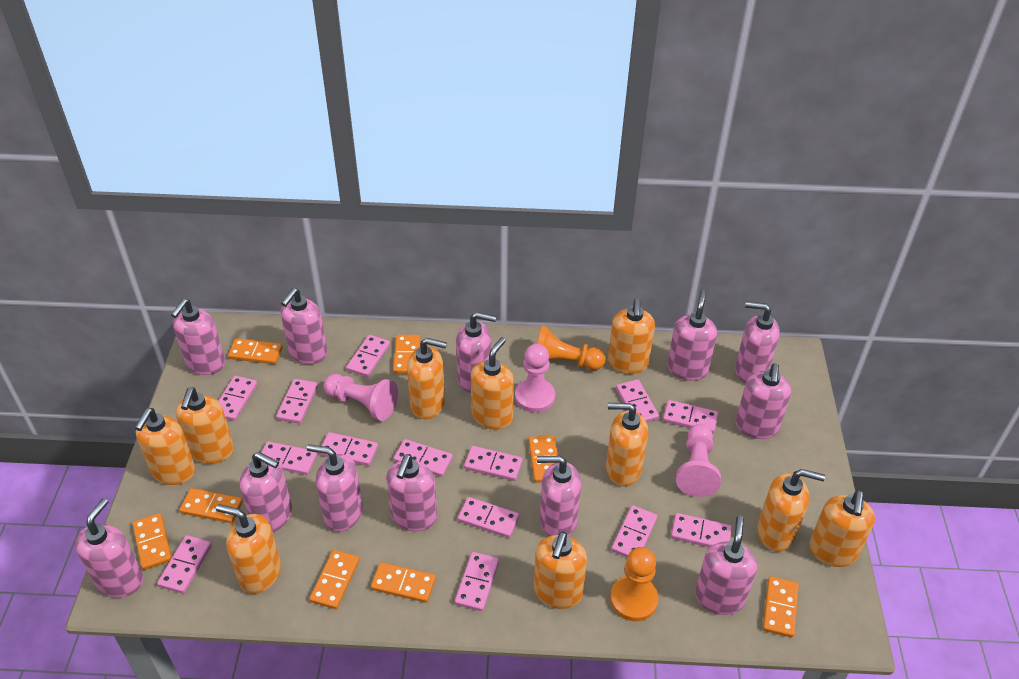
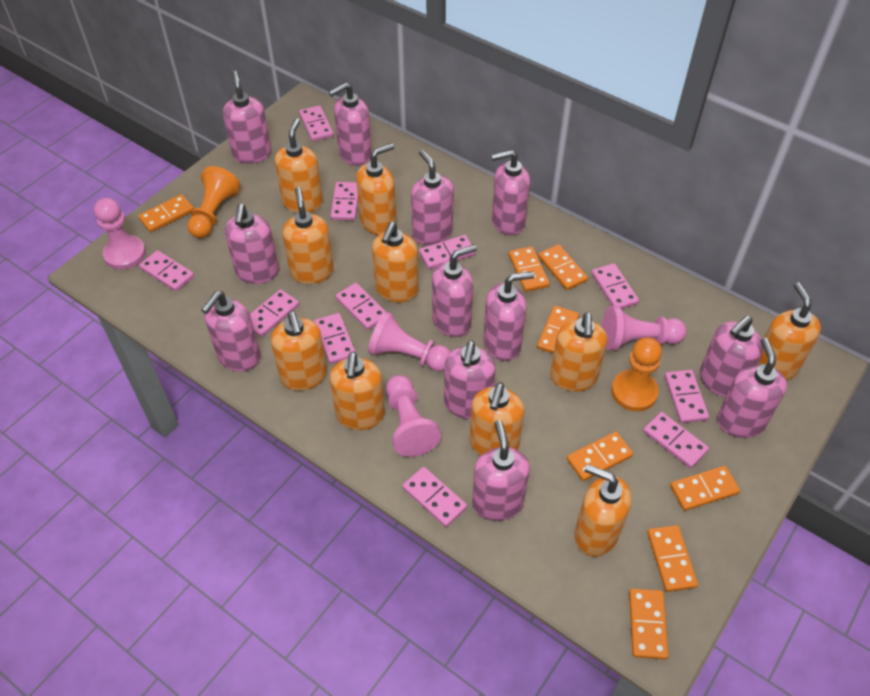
pink domino: 14 -> 11
pink pawn: 3 -> 4

